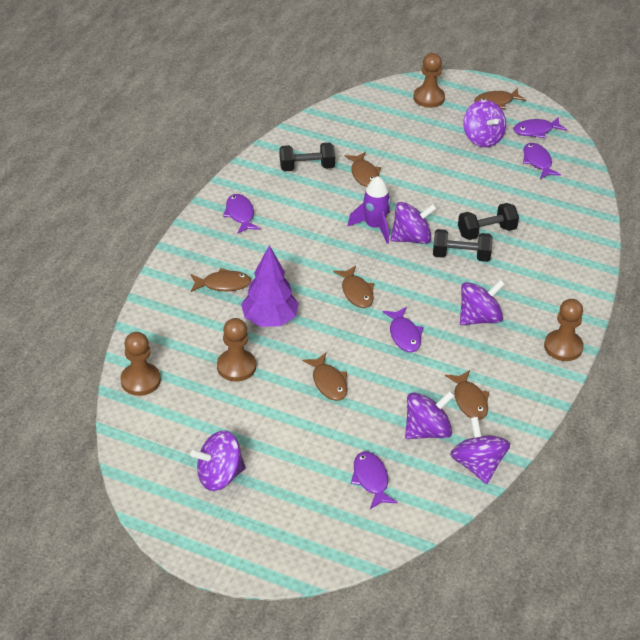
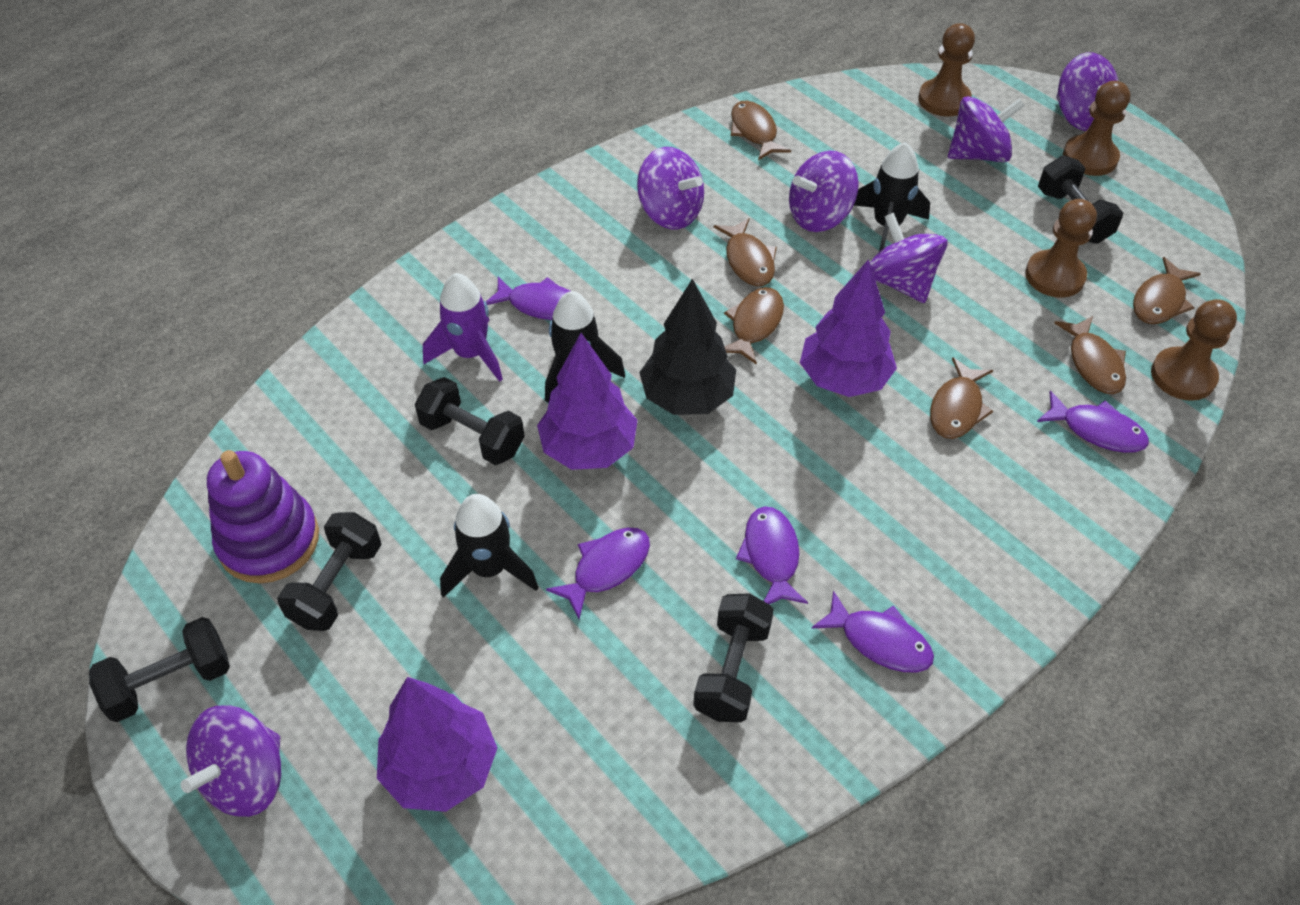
black dumbbell: 3 -> 5
black rocket: 0 -> 3
black tree: 0 -> 1
purple stacking toy: 0 -> 1
purple tree: 1 -> 3

